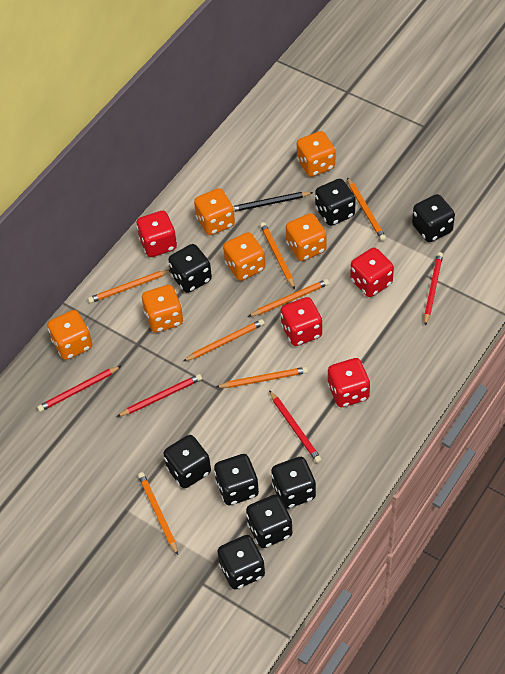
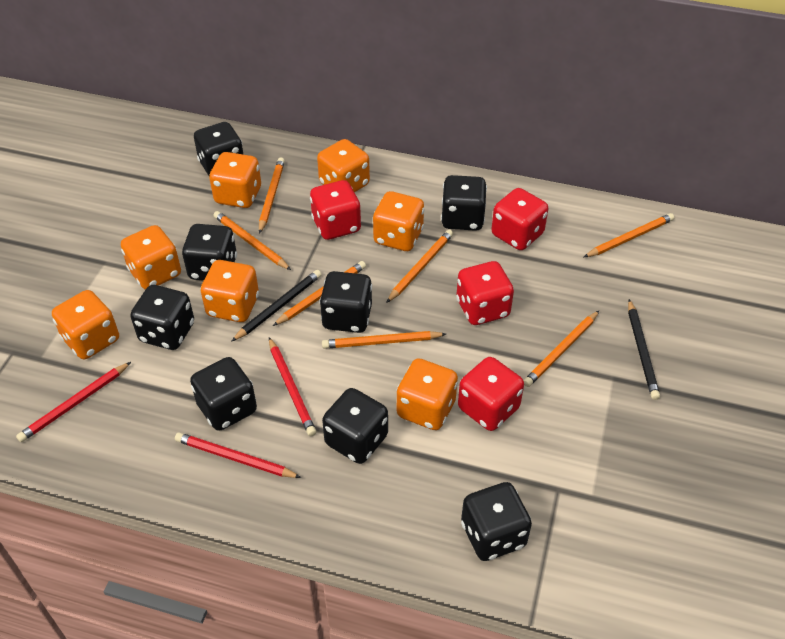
black pencil: 1 -> 2
orange dice: 6 -> 7
red pencil: 4 -> 3

